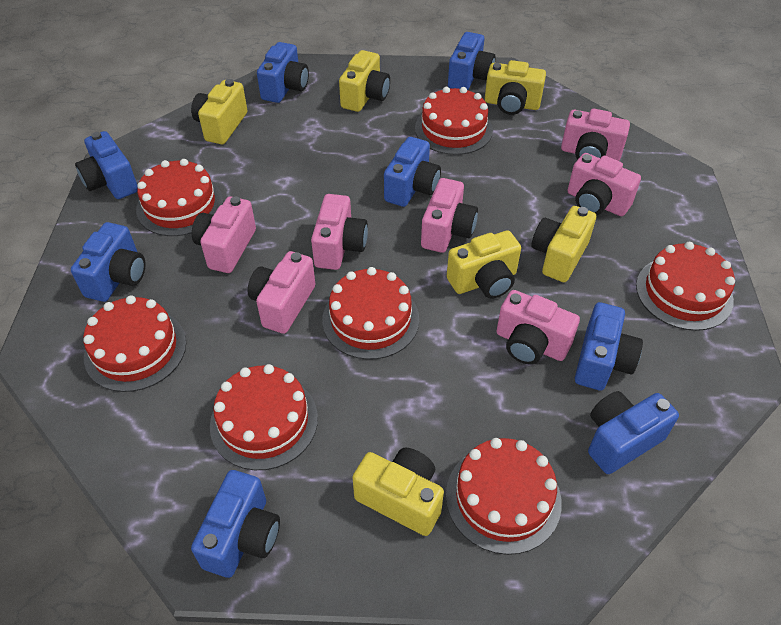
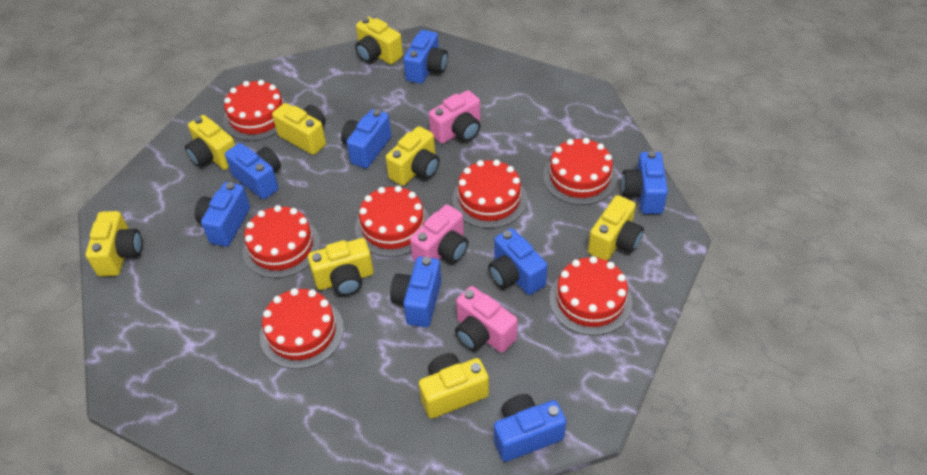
pink camera: 7 -> 3
yellow camera: 6 -> 8

